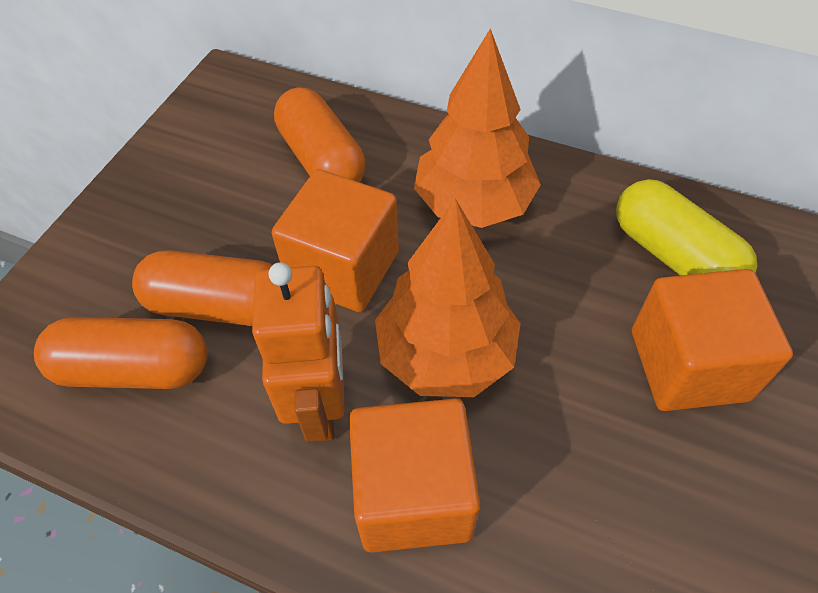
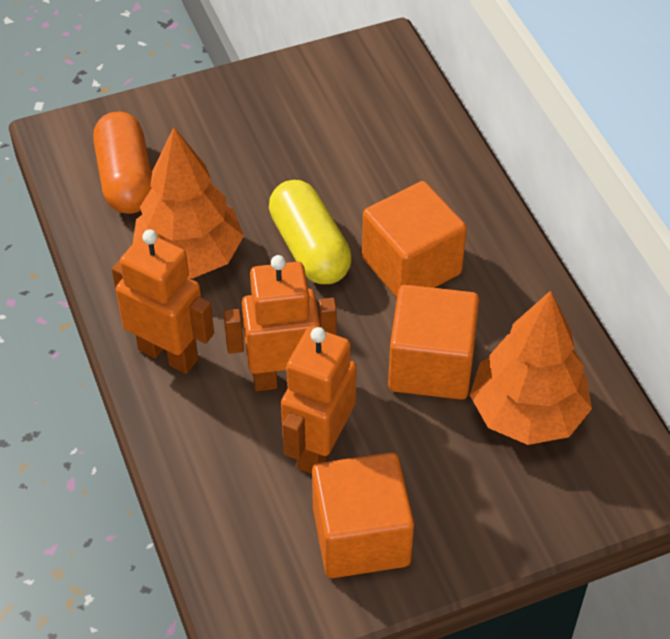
orange capsule: 3 -> 1
orange robot: 1 -> 3

